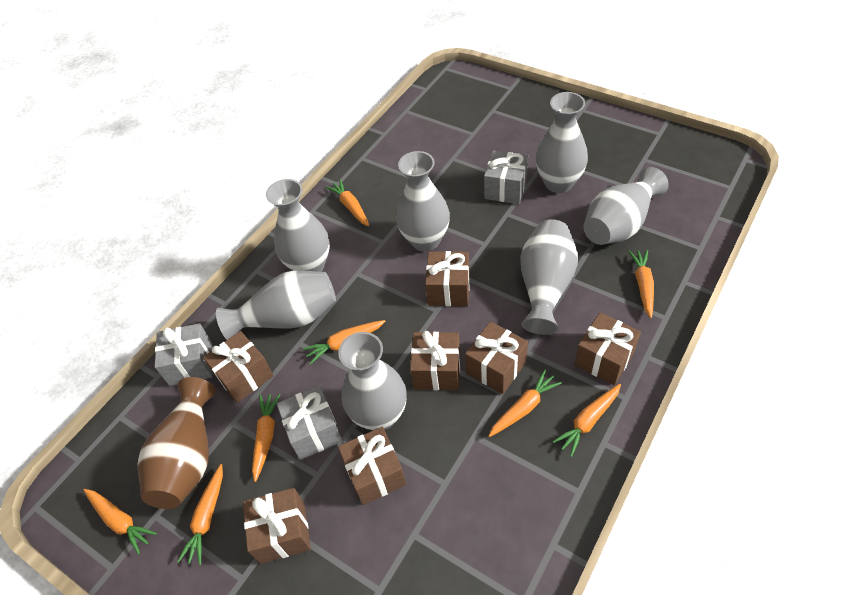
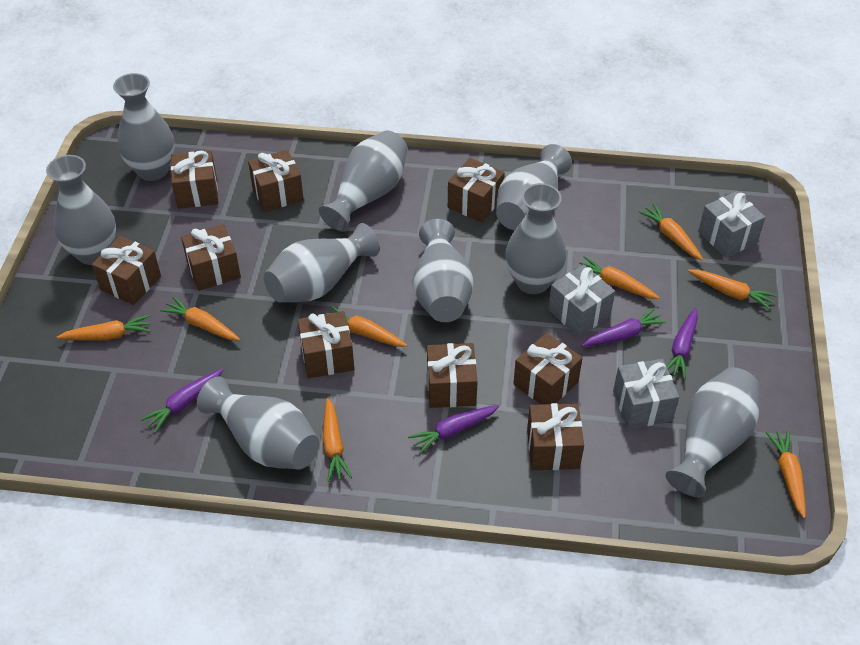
brown gift: 7 -> 9
brown vase: 1 -> 0
grey vase: 7 -> 9
purple carrot: 0 -> 4

